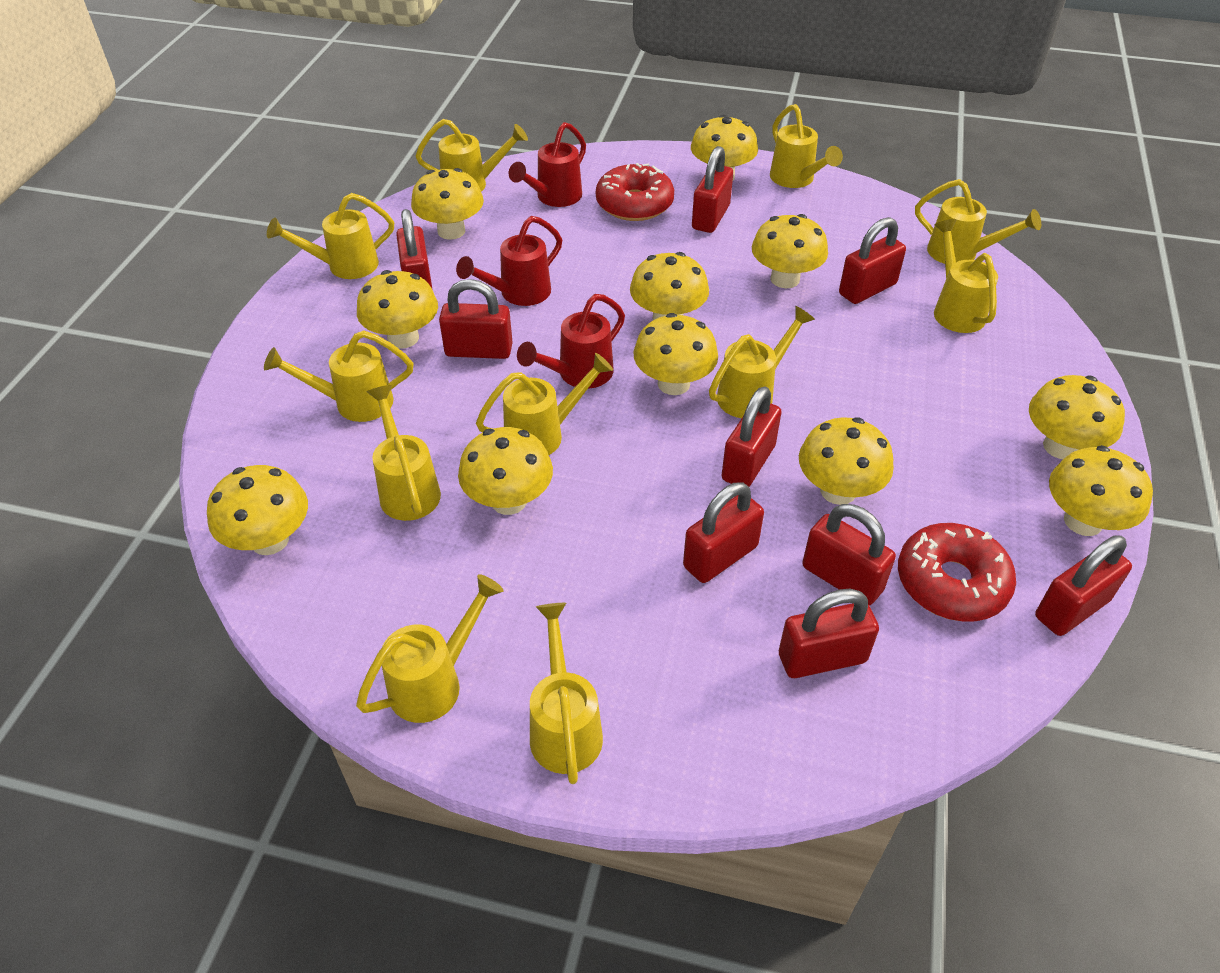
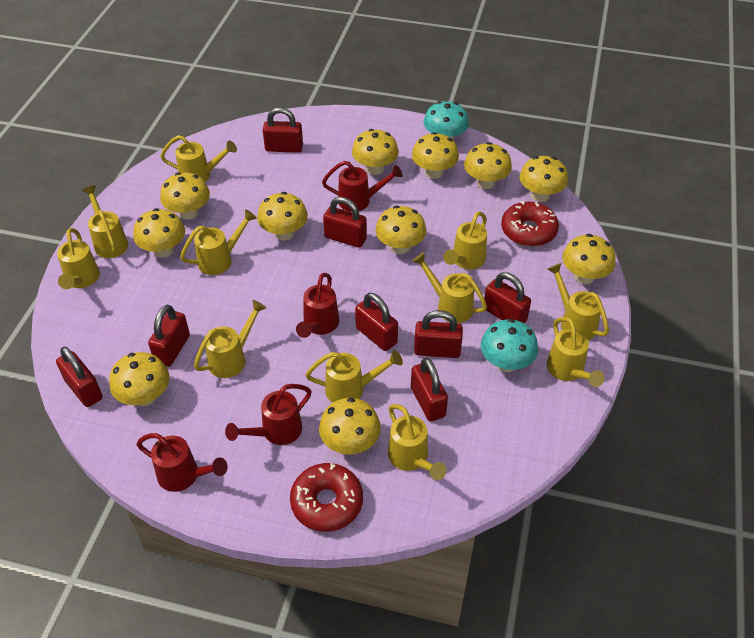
red padlock: 9 -> 8
red watering can: 3 -> 4
turquoise mushroom: 0 -> 2

